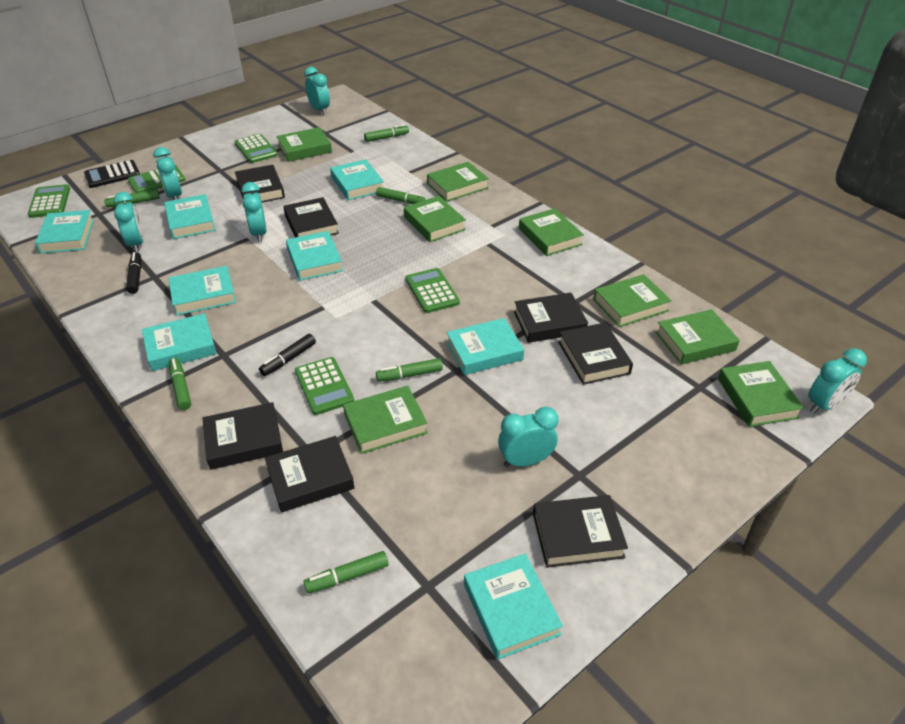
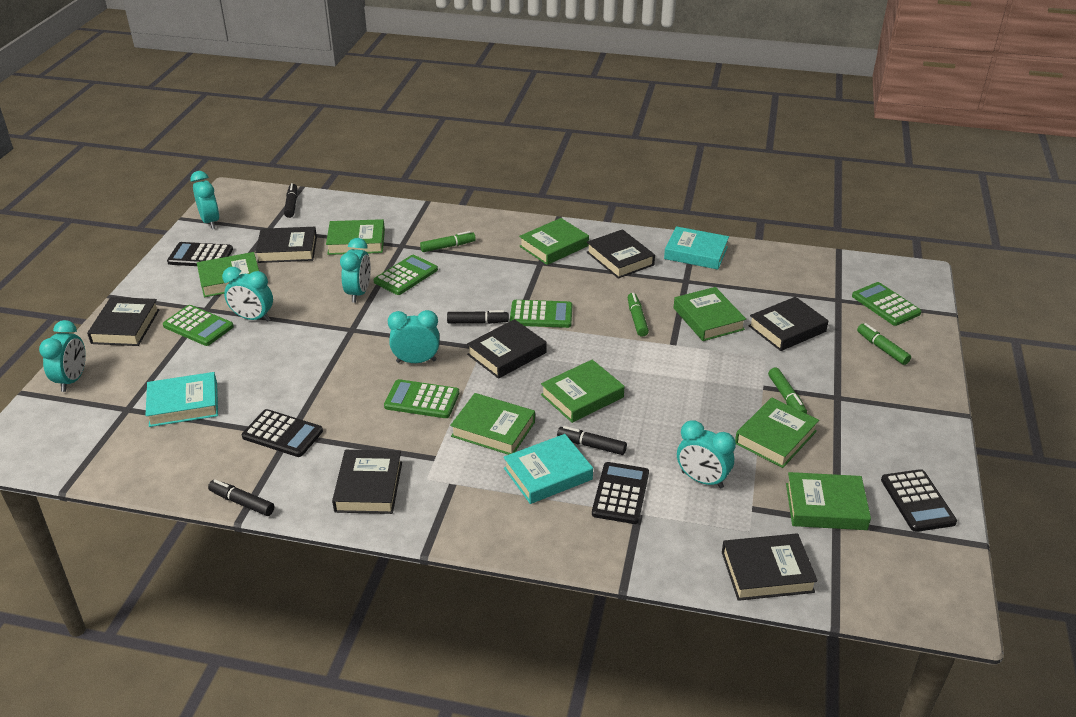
black calculator: 1 -> 4
black marker: 2 -> 4
green marker: 6 -> 4
turquoise book: 8 -> 3

